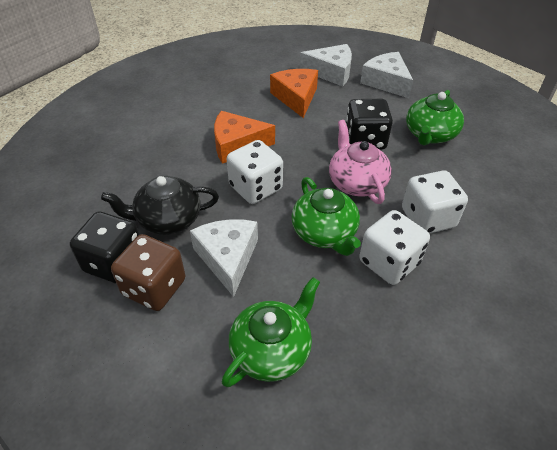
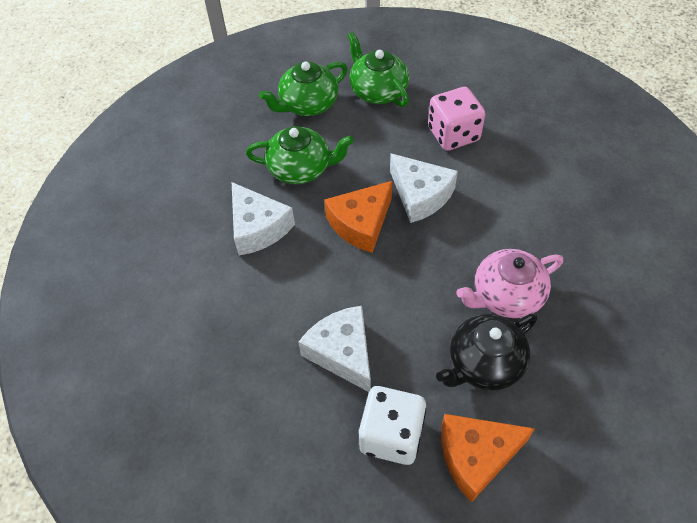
black dice: 2 -> 0
brown dice: 1 -> 0
pink dice: 0 -> 1
white dice: 3 -> 1

